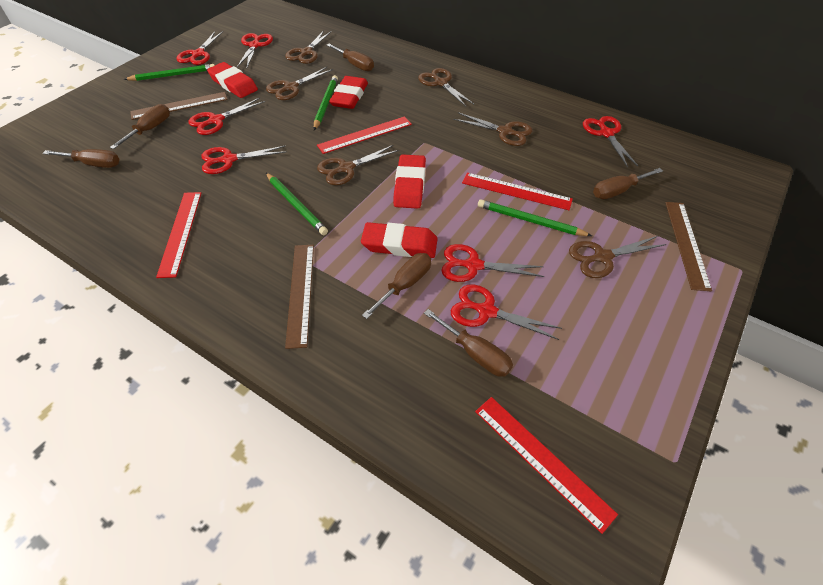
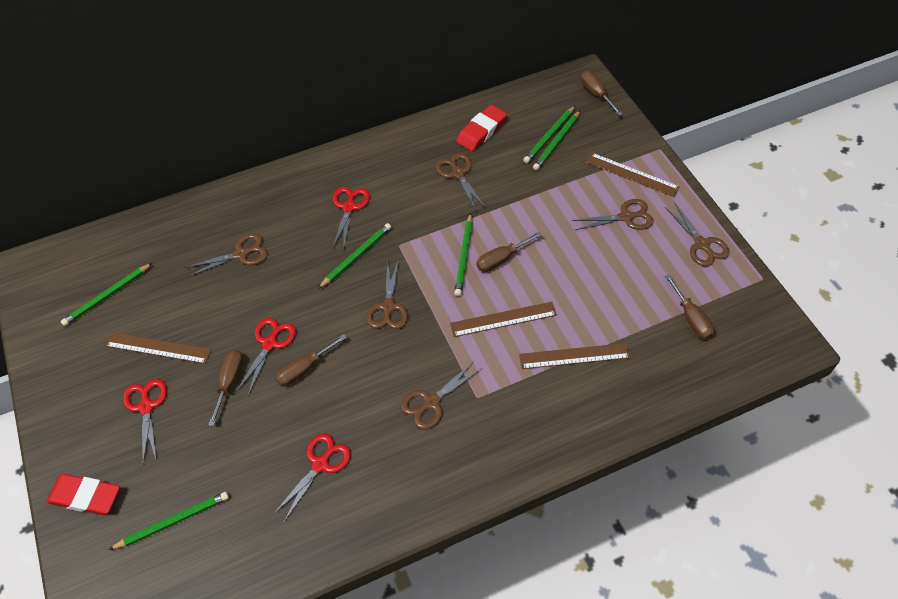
brown ruler: 3 -> 4
brown screwdriver: 6 -> 5
green pencil: 4 -> 6
red eraser: 4 -> 2
red ruler: 4 -> 0
red scissors: 7 -> 4

